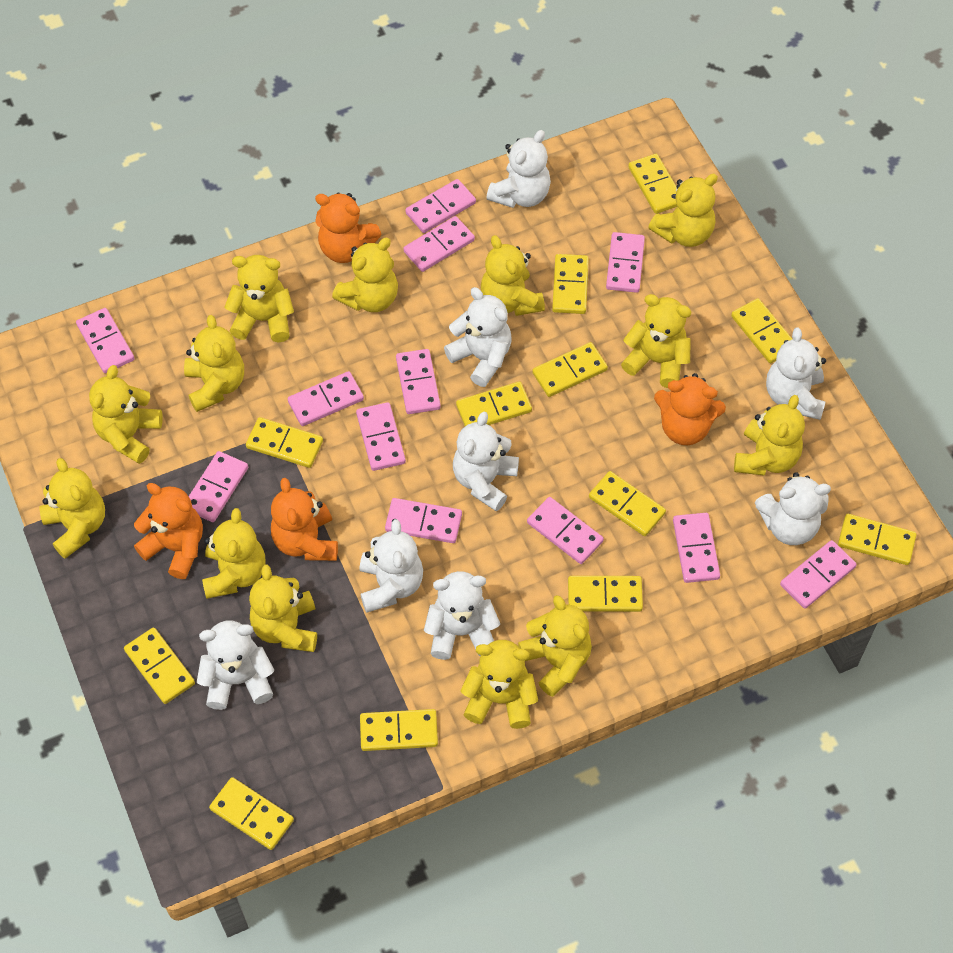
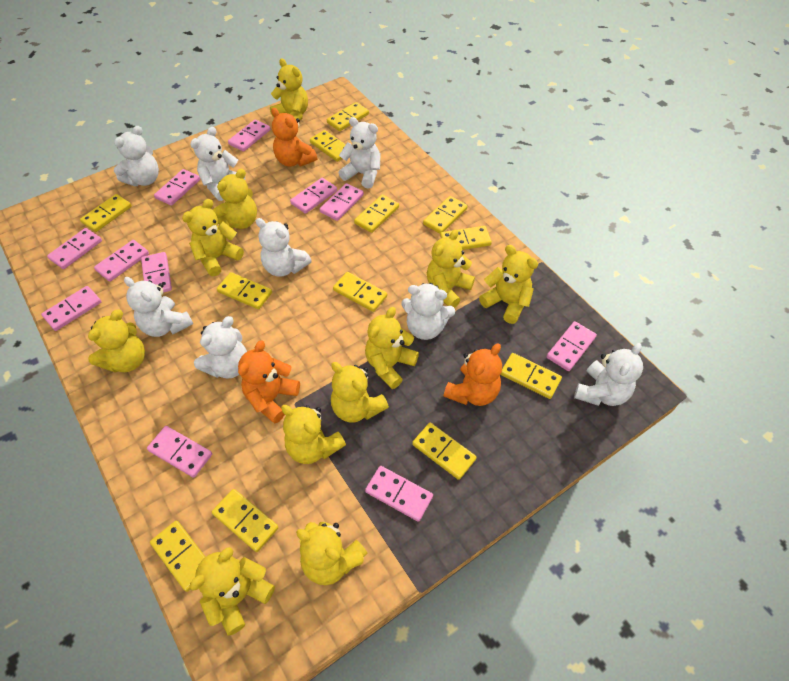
orange teddy bear: 4 -> 3
pink domino: 12 -> 11
yellow teddy bear: 13 -> 11

